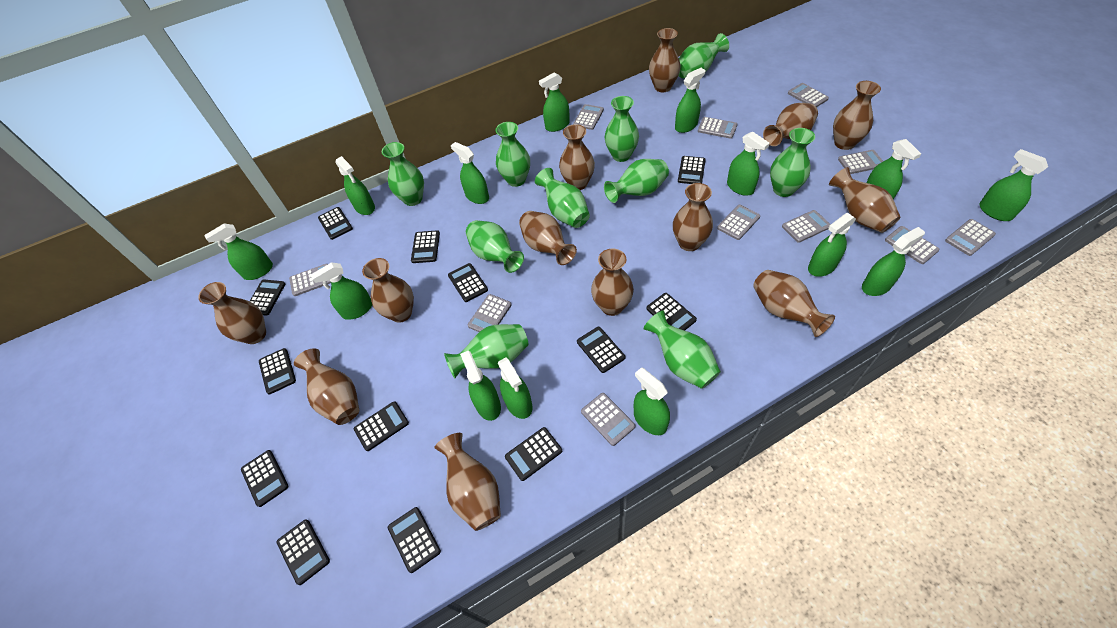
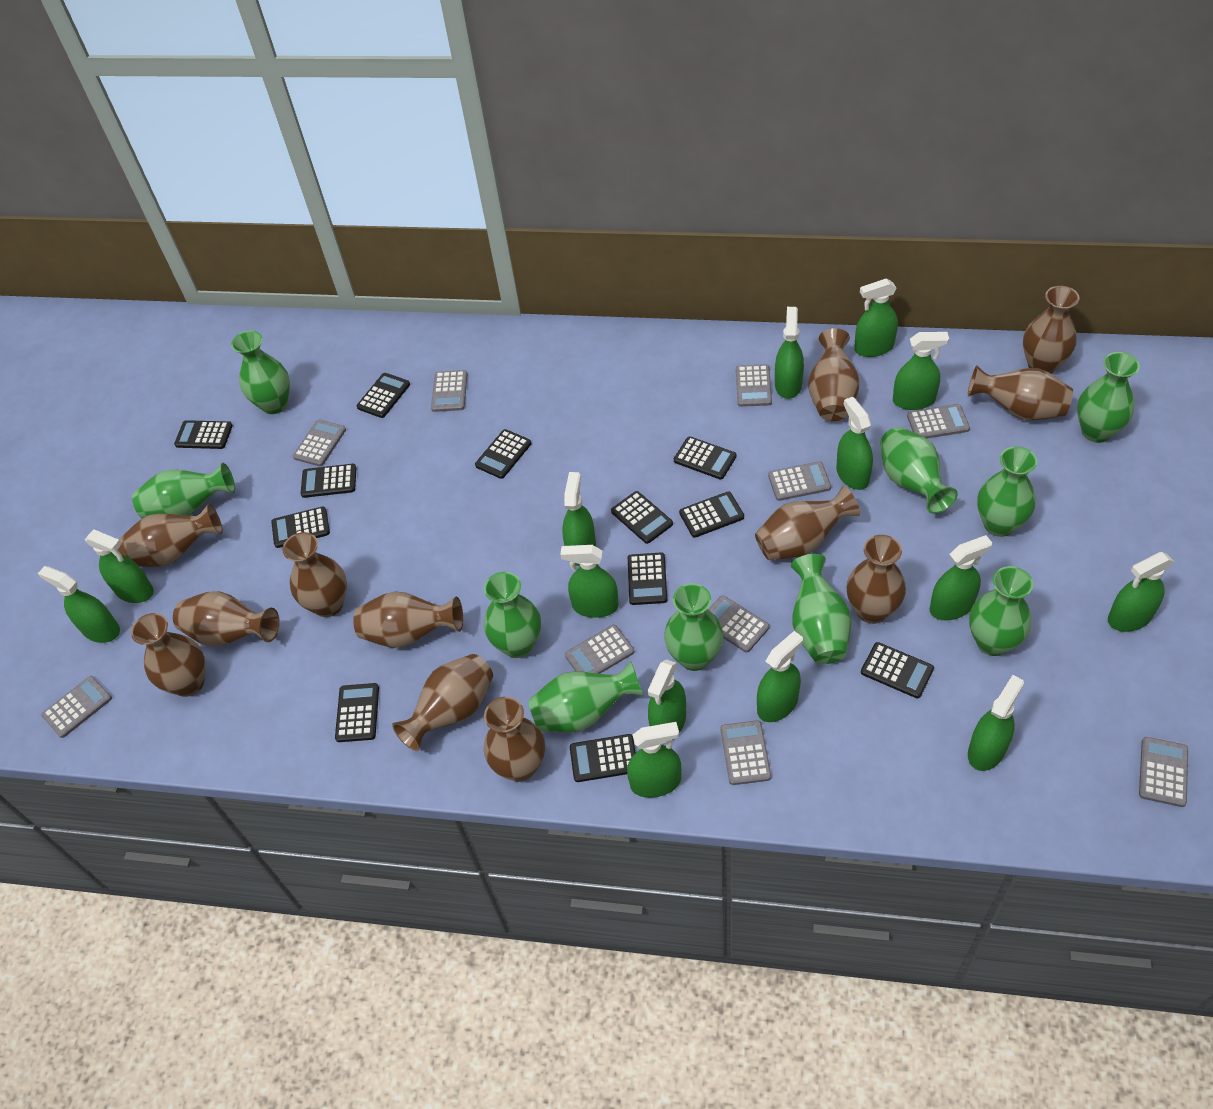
black calculator: 13 -> 12
brown vase: 13 -> 12
grey calculator: 11 -> 10

